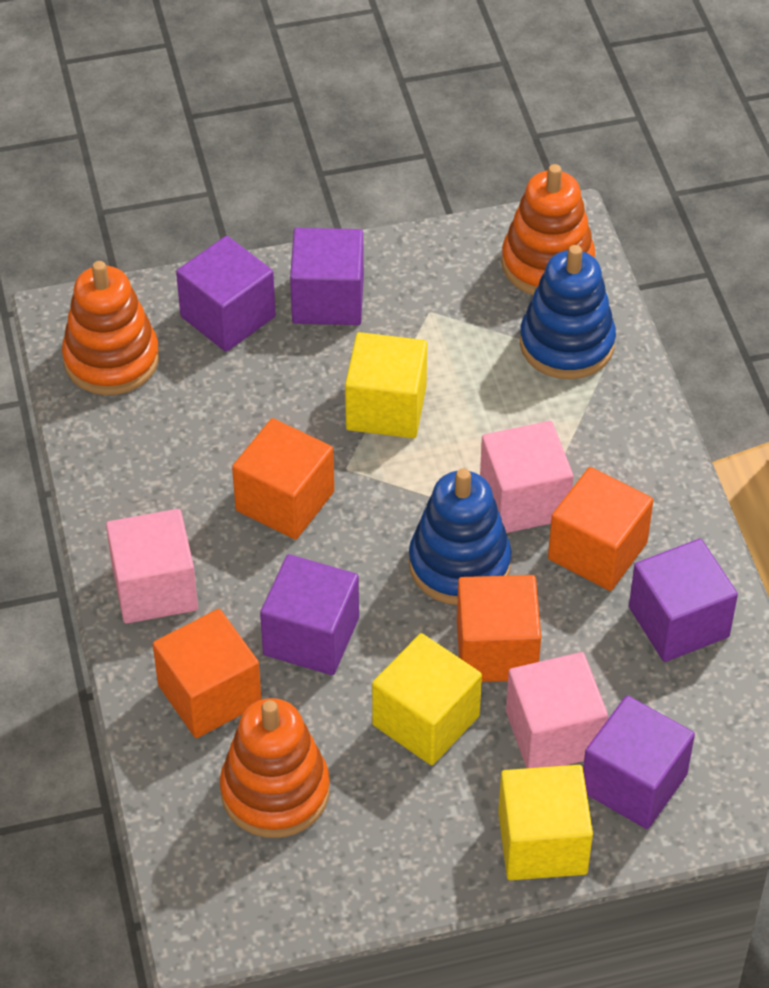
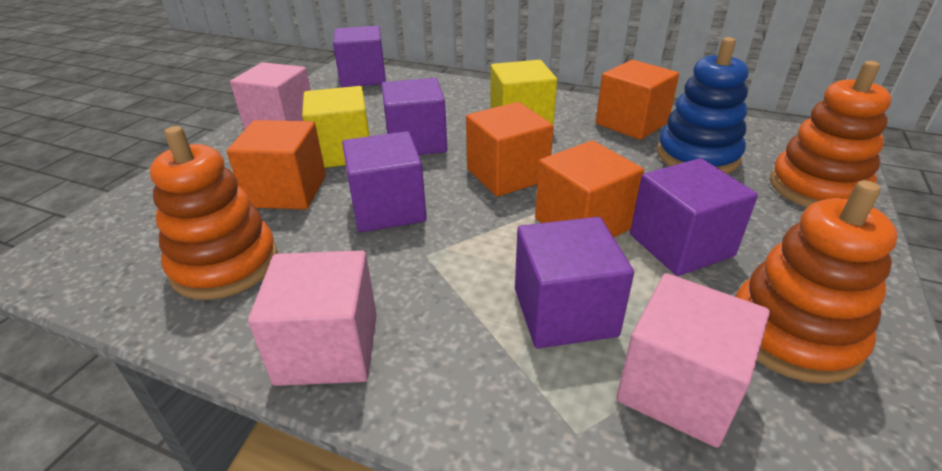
blue stacking toy: 2 -> 1
yellow cube: 3 -> 2

